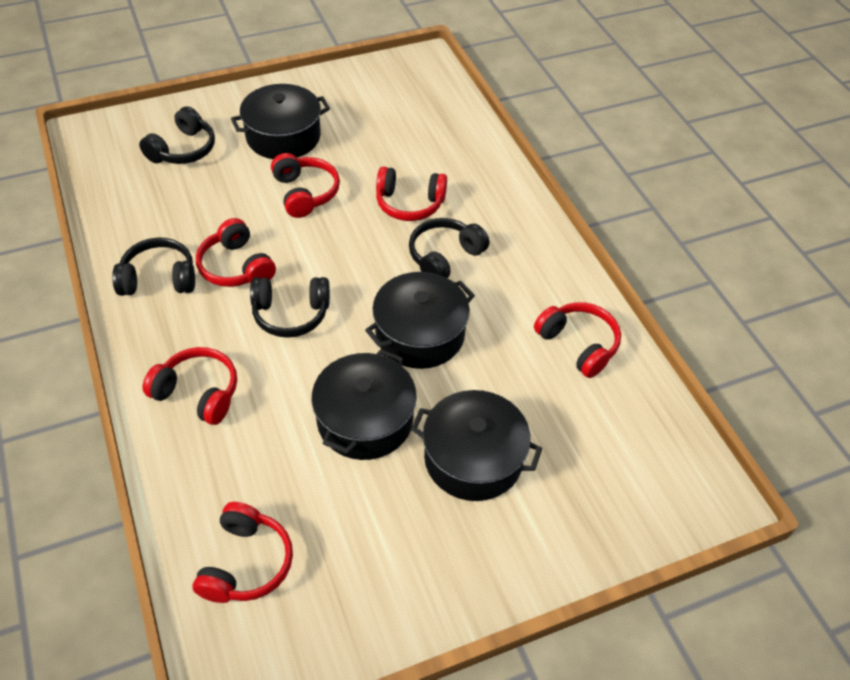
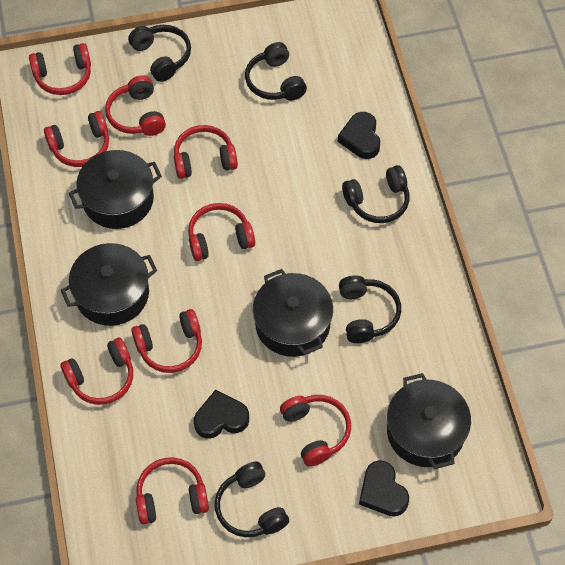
black headphones: 4 -> 5
black heart: 0 -> 3
red headphones: 6 -> 9

